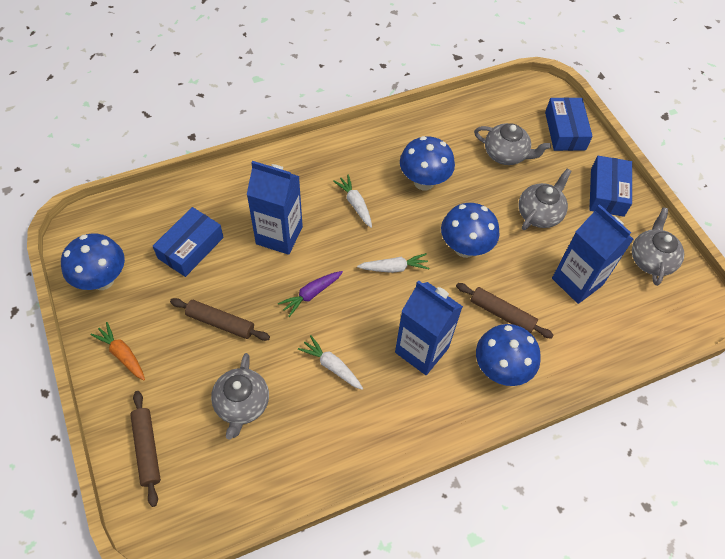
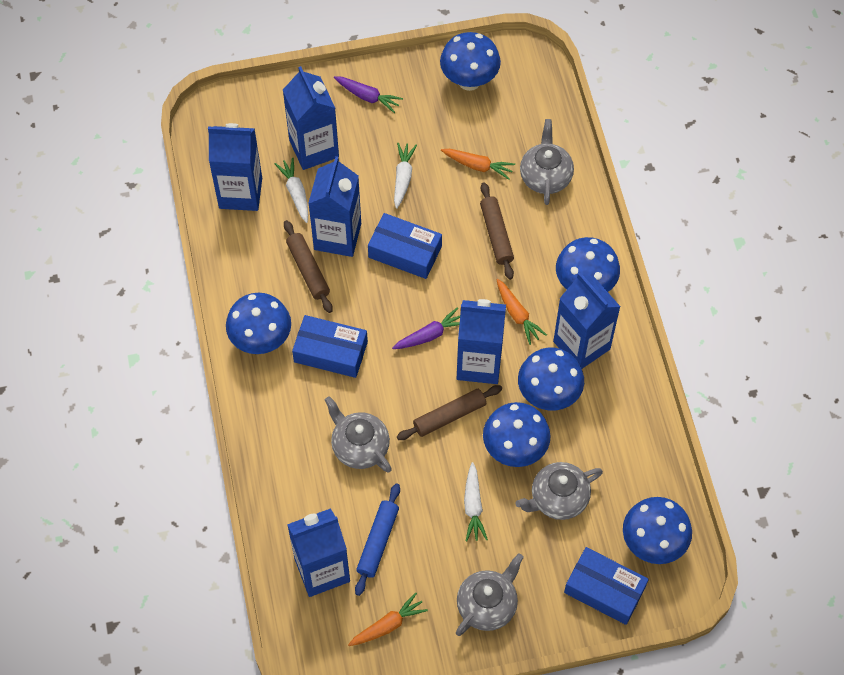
blue carton: 3 -> 6
blue mushroom: 4 -> 6
blue rolling pin: 0 -> 1
orange carrot: 1 -> 3
purple carrot: 1 -> 2

